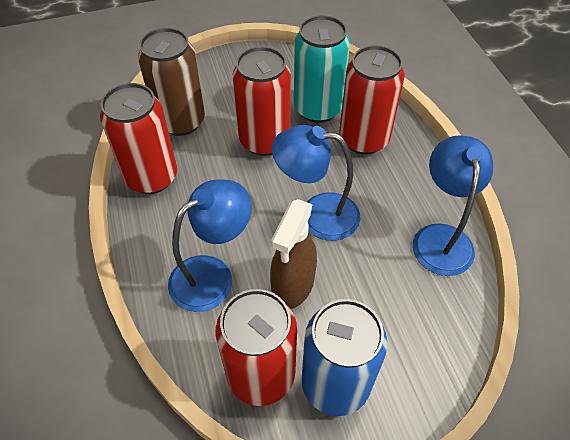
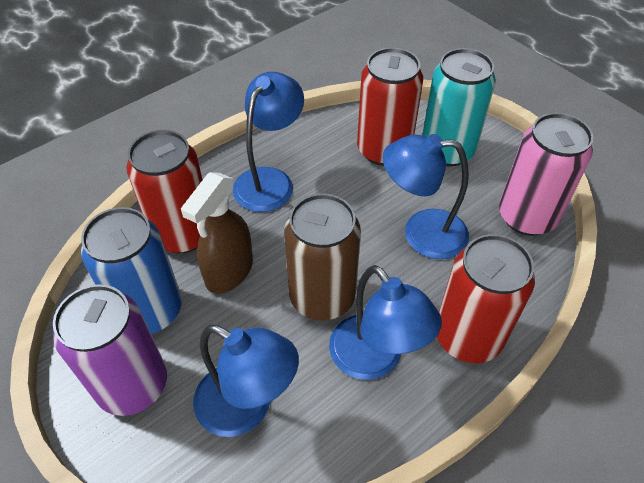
blue lamp: 3 -> 4
pink can: 0 -> 1
purple can: 0 -> 1
red can: 4 -> 3

